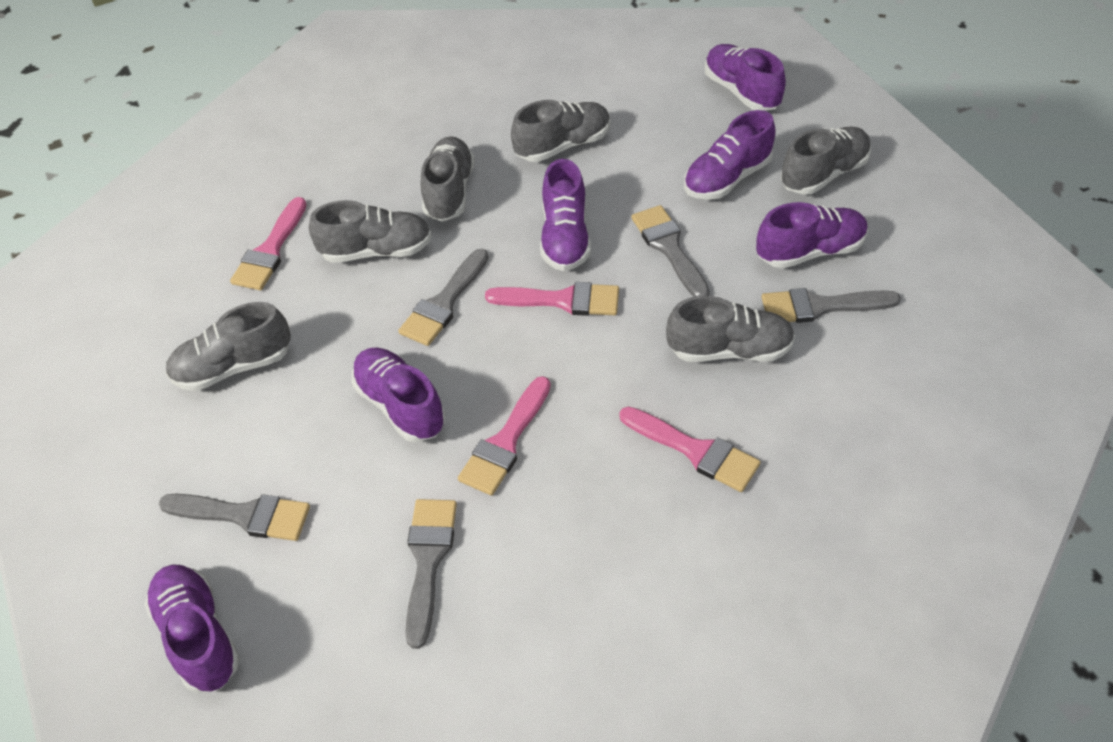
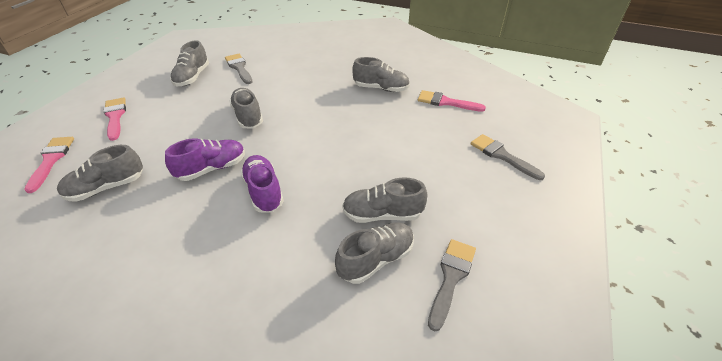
grey brush: 5 -> 3
pink brush: 4 -> 3
purple shoe: 6 -> 2

